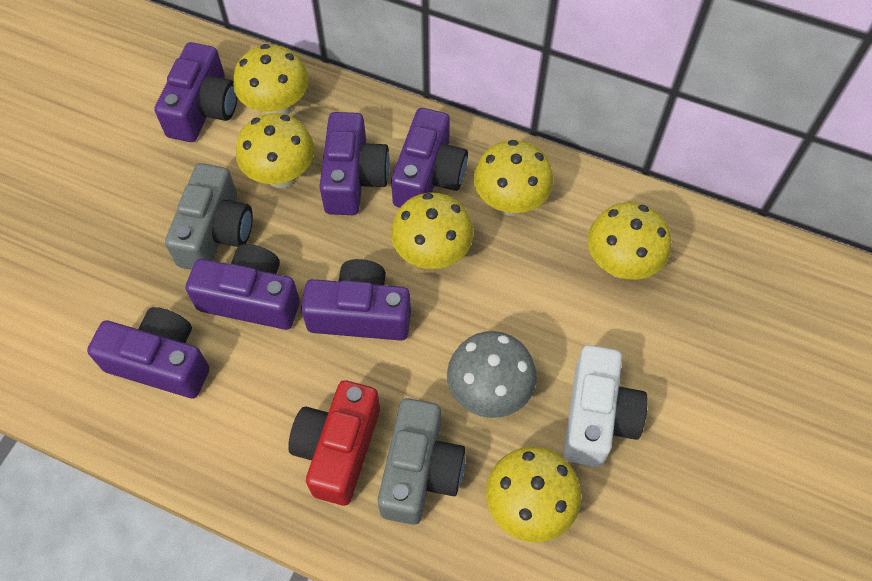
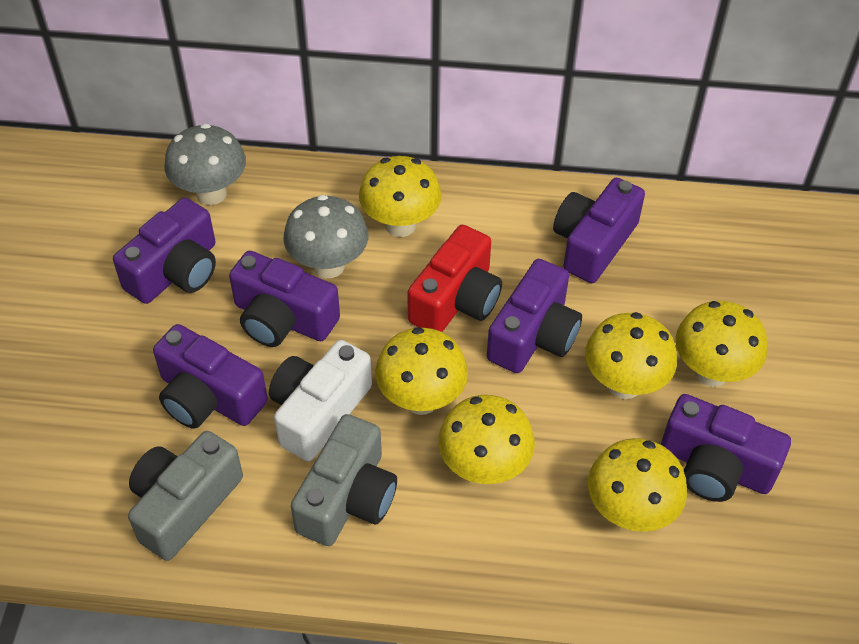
grey mushroom: 1 -> 2

